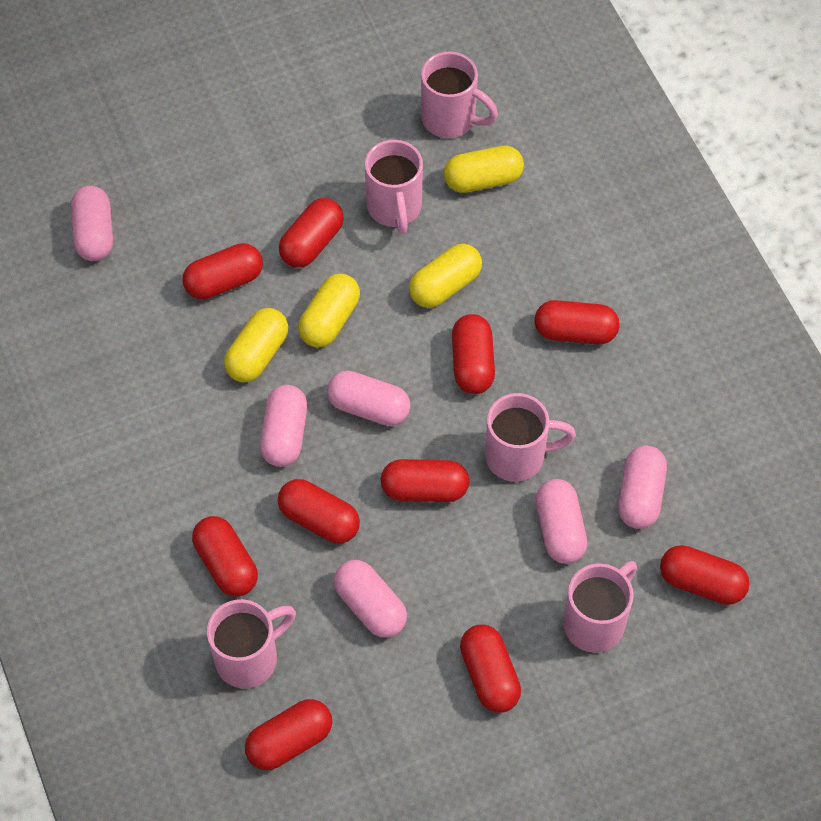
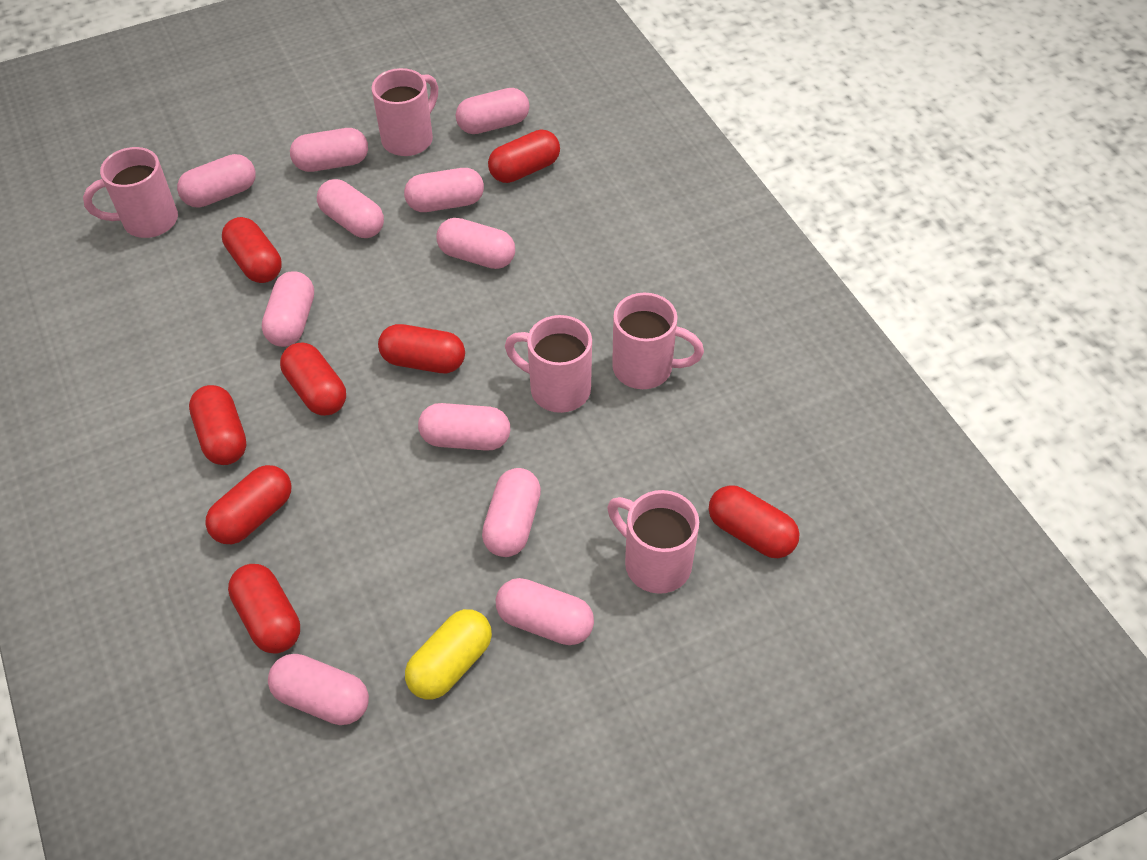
pink capsule: 6 -> 11
red capsule: 10 -> 8
yellow capsule: 4 -> 1

